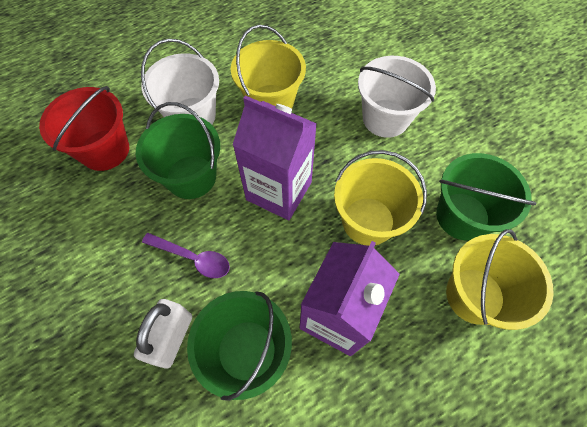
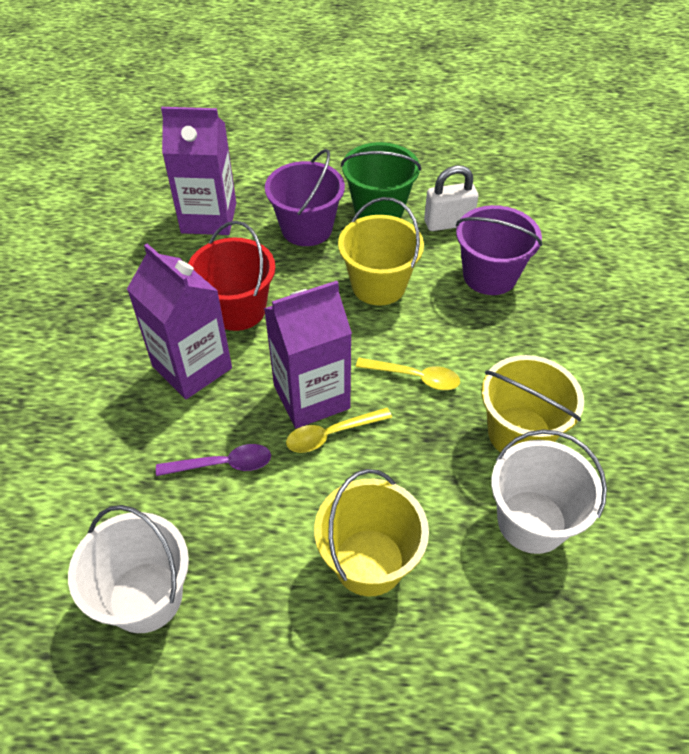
green bucket: 3 -> 1
purple bucket: 0 -> 2
purple carton: 2 -> 3
yellow spoon: 0 -> 2

